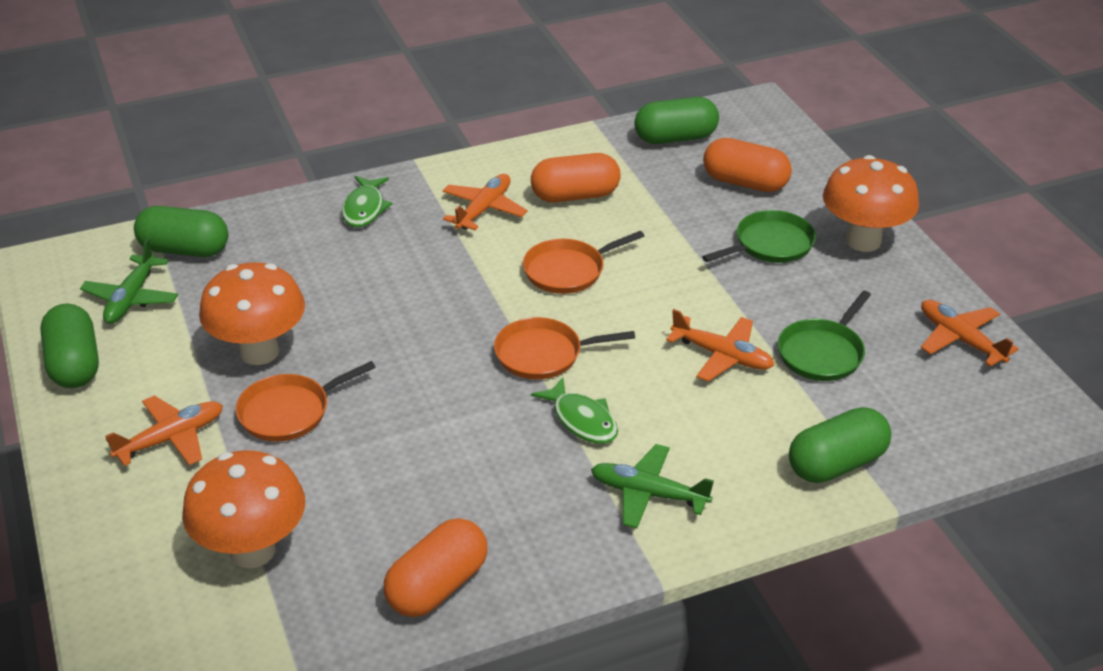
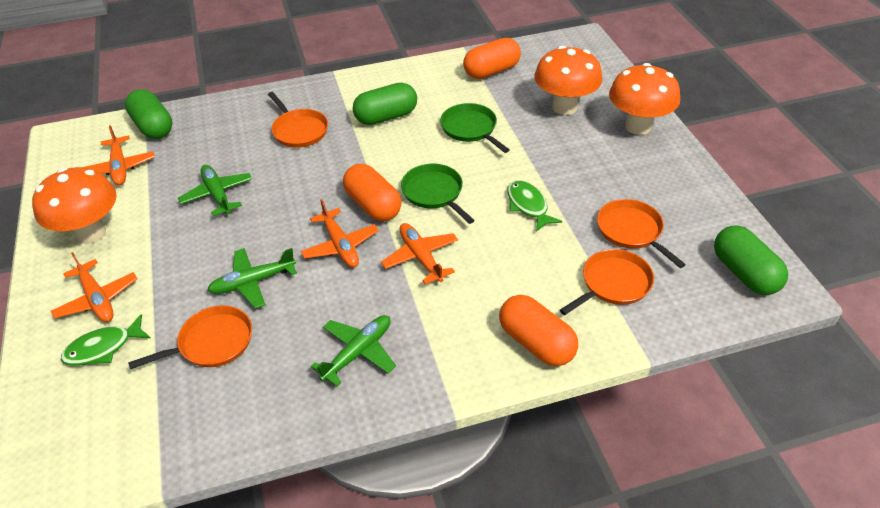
green capsule: 4 -> 3
green plane: 2 -> 3
orange pan: 3 -> 4

